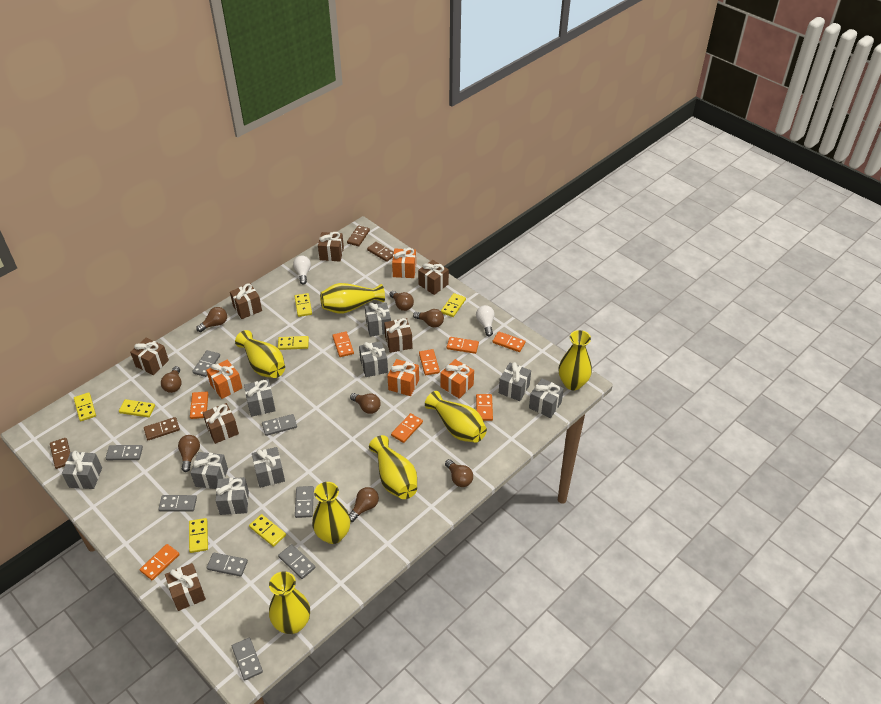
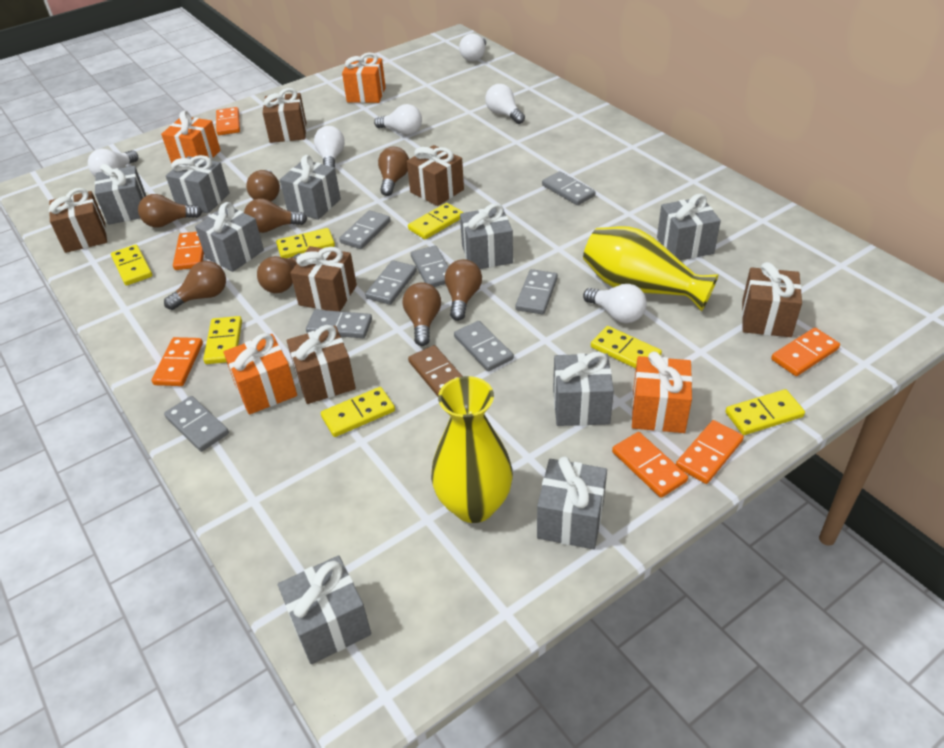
brown domino: 4 -> 1
brown gift: 7 -> 6
orange domino: 8 -> 6
white light bulb: 2 -> 6
yellow vase: 7 -> 2

